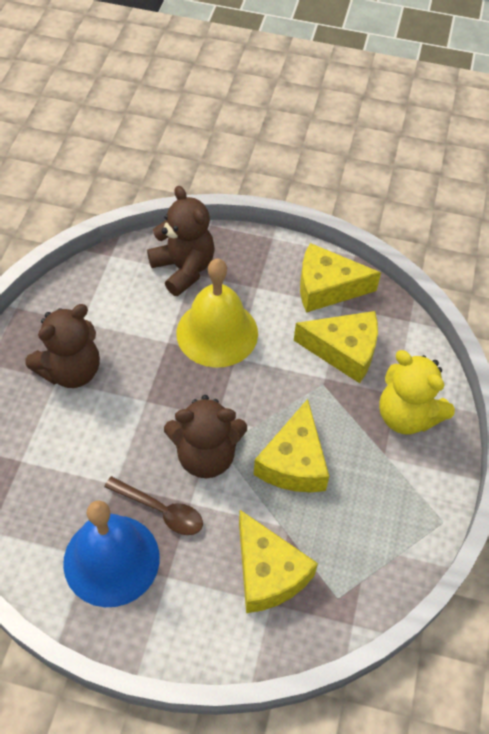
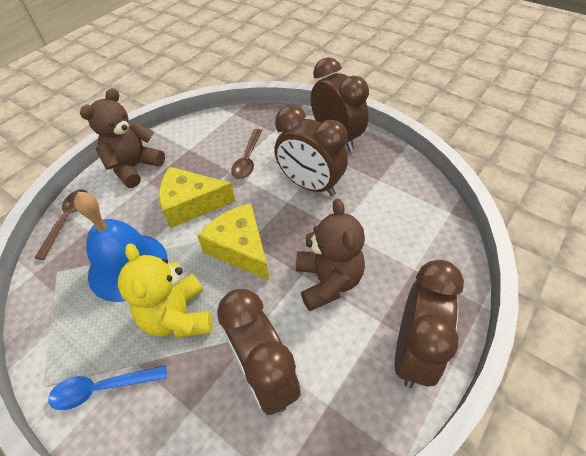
blue spoon: 0 -> 1
brown clock: 0 -> 4
brown spoon: 1 -> 2
brown teddy bear: 3 -> 2
yellow bell: 1 -> 0
yellow cheese: 4 -> 2

